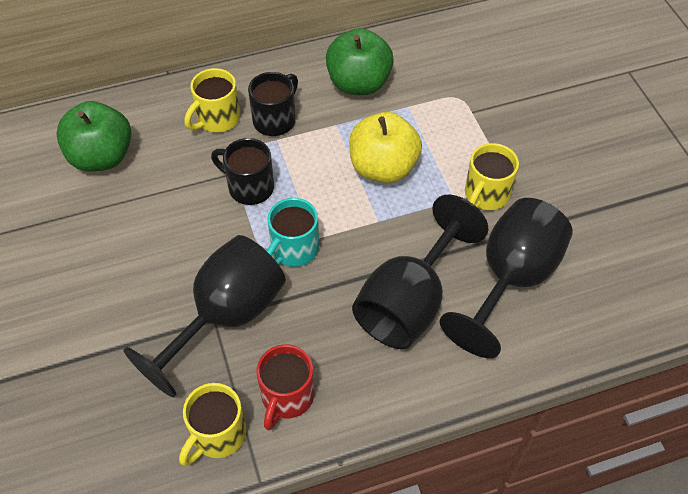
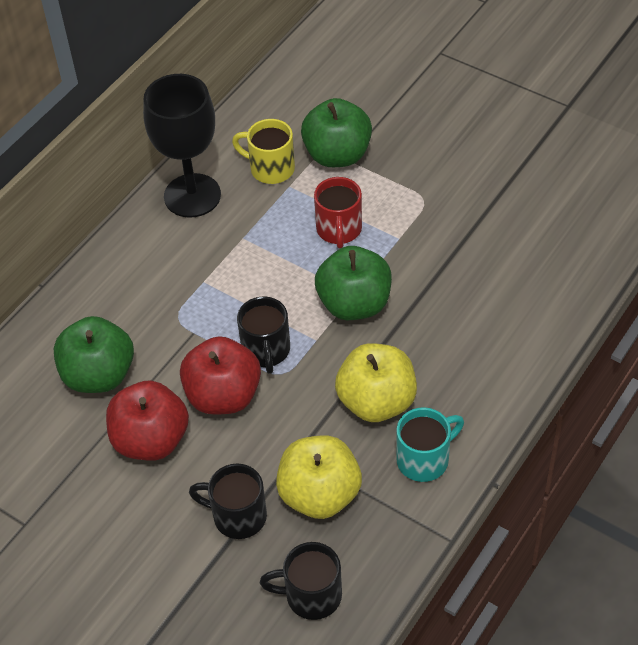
black goblet: 3 -> 1
black mug: 2 -> 3
green apple: 2 -> 3
red apple: 0 -> 2
yellow apple: 1 -> 2
yellow mug: 3 -> 1

